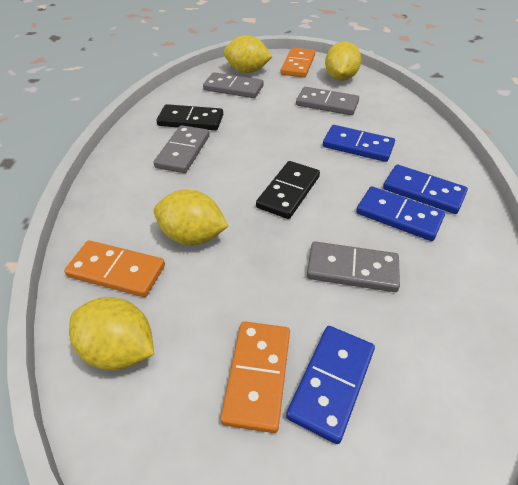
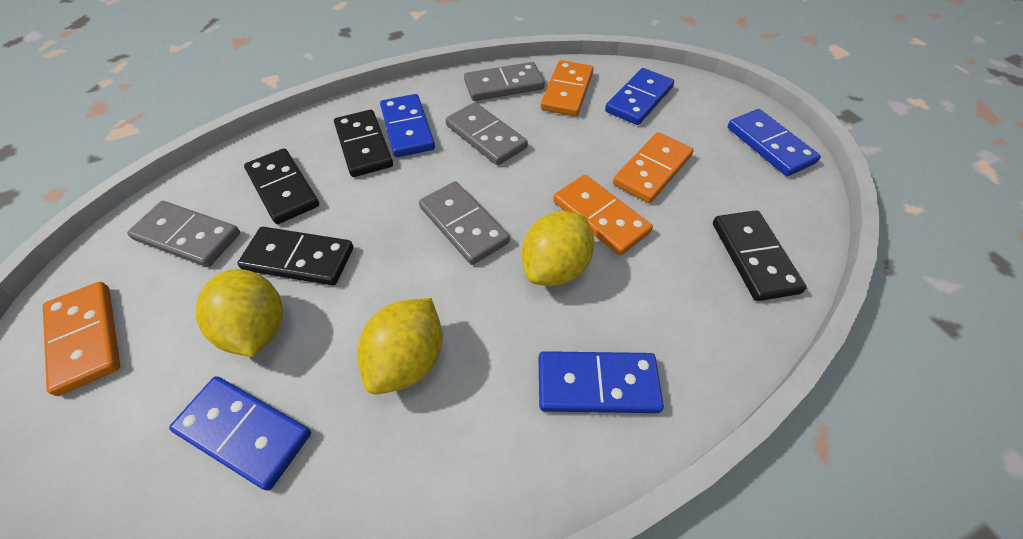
black domino: 2 -> 4
blue domino: 4 -> 5
orange domino: 3 -> 4
yellow lemon: 4 -> 3

